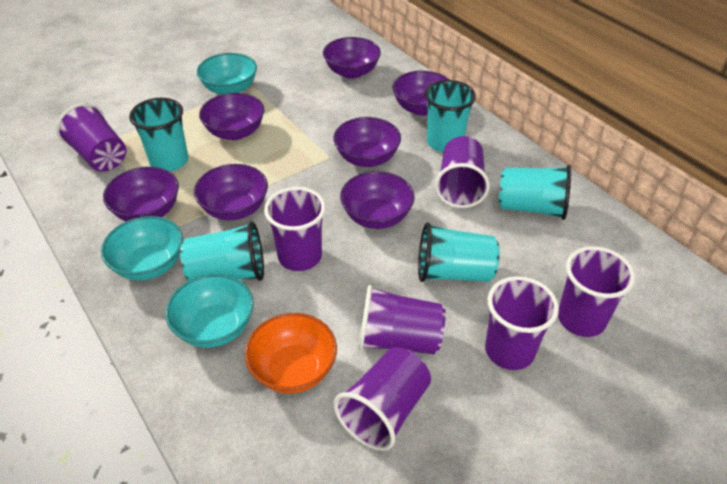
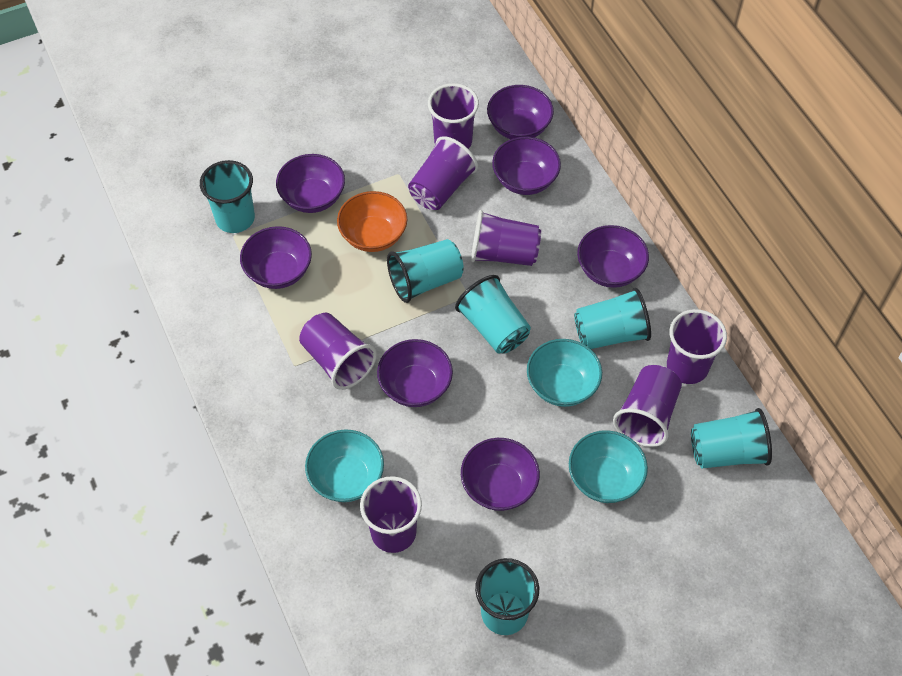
turquoise cup: 5 -> 6

